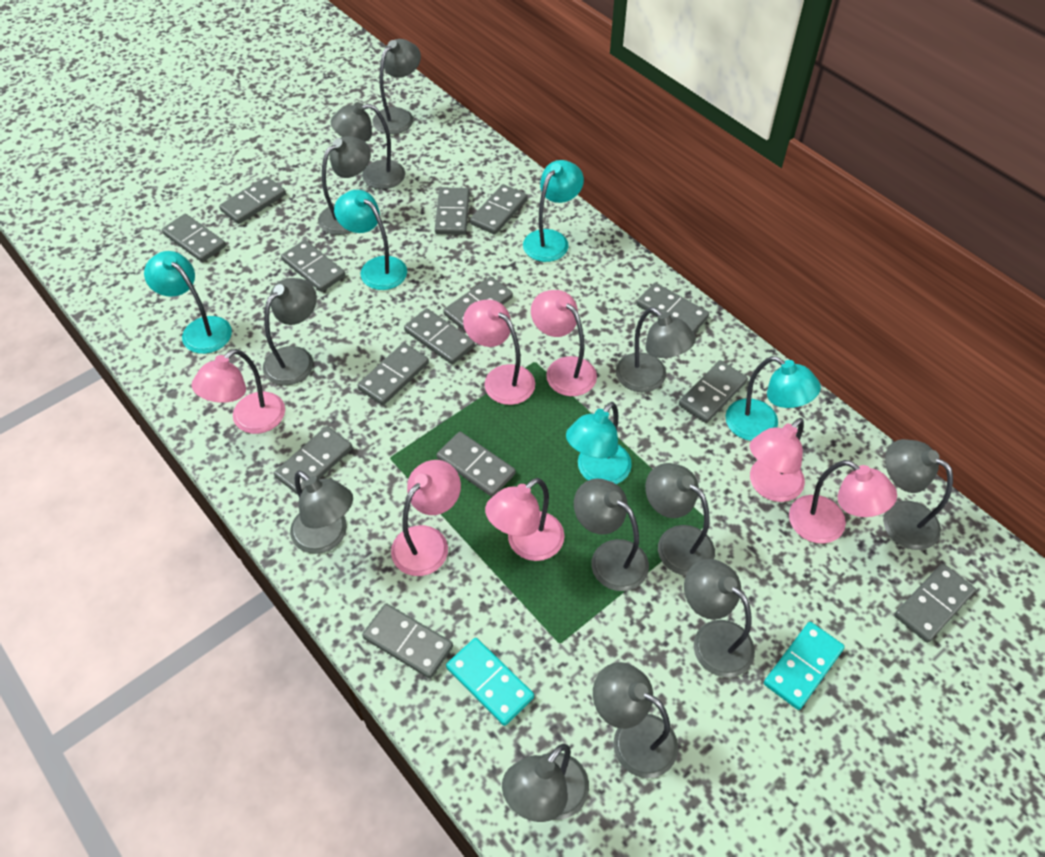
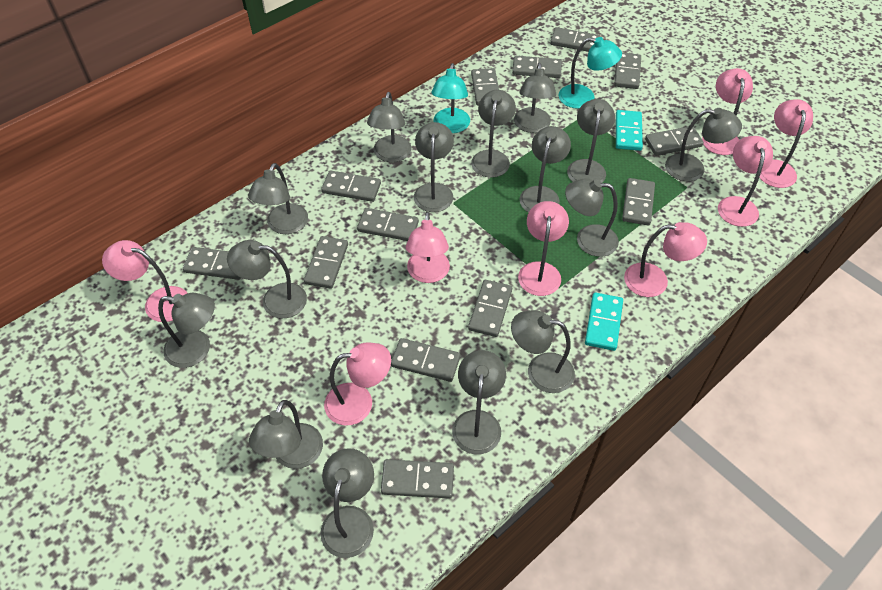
grey domino: 14 -> 13
grey lamp: 12 -> 15
pink lamp: 7 -> 8
turquoise lamp: 5 -> 2

